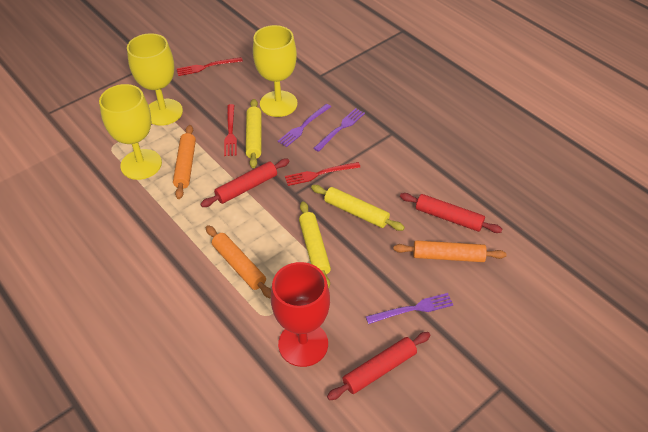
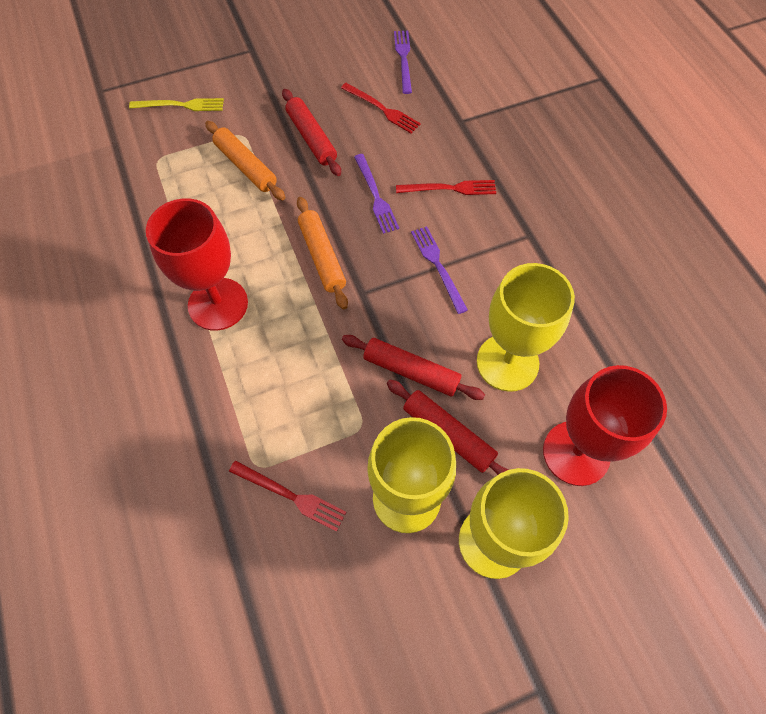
orange rolling pin: 3 -> 2
red goblet: 1 -> 2
yellow fork: 0 -> 1
yellow rolling pin: 3 -> 0

